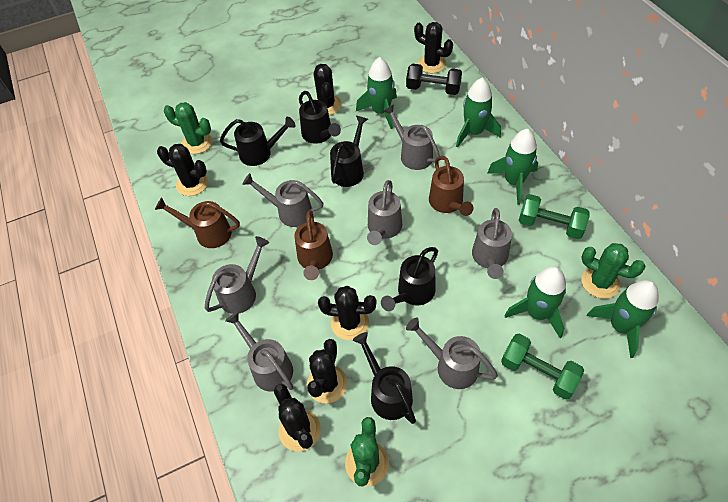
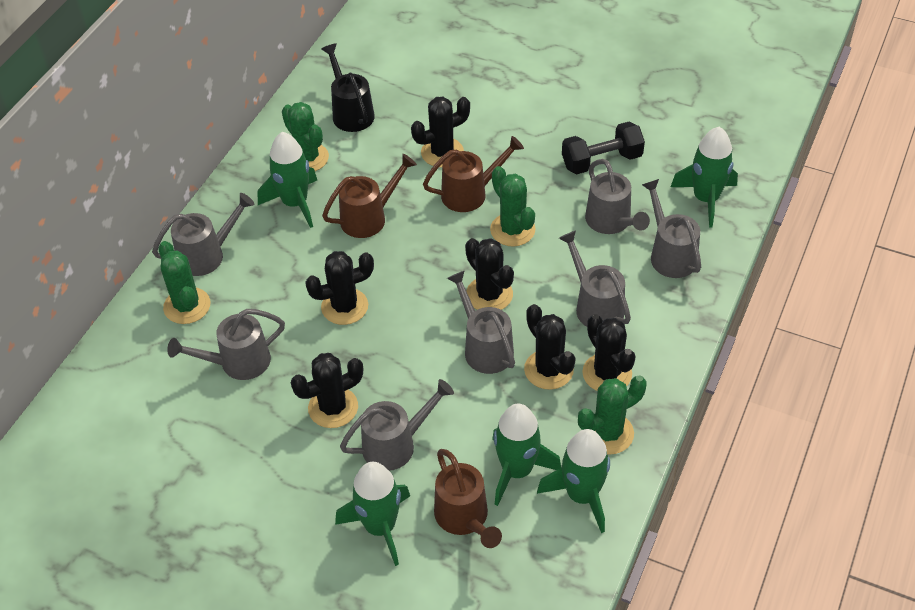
black watering can: 5 -> 1
green cactus: 3 -> 4
green dumbbell: 2 -> 0

